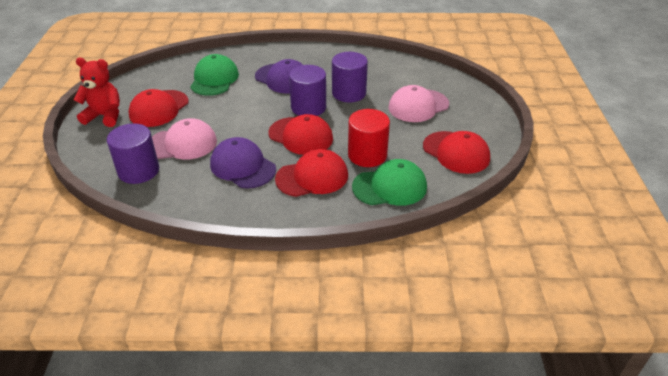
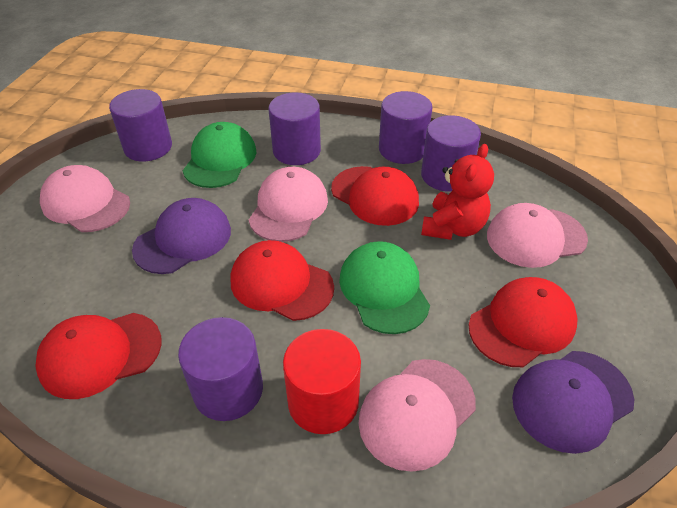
pink cap: 2 -> 4
purple cylinder: 3 -> 5

